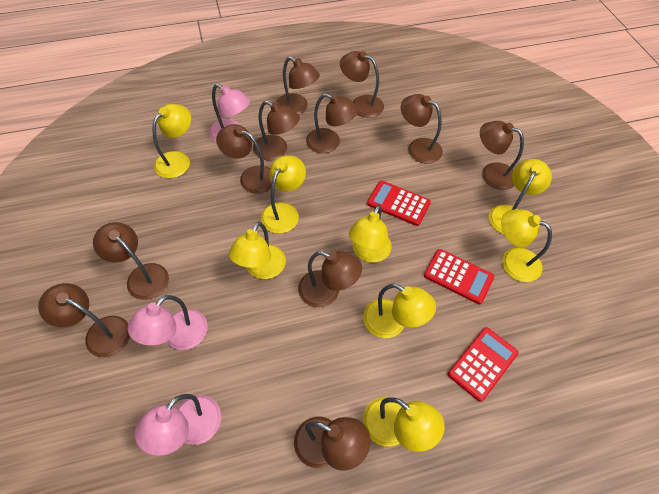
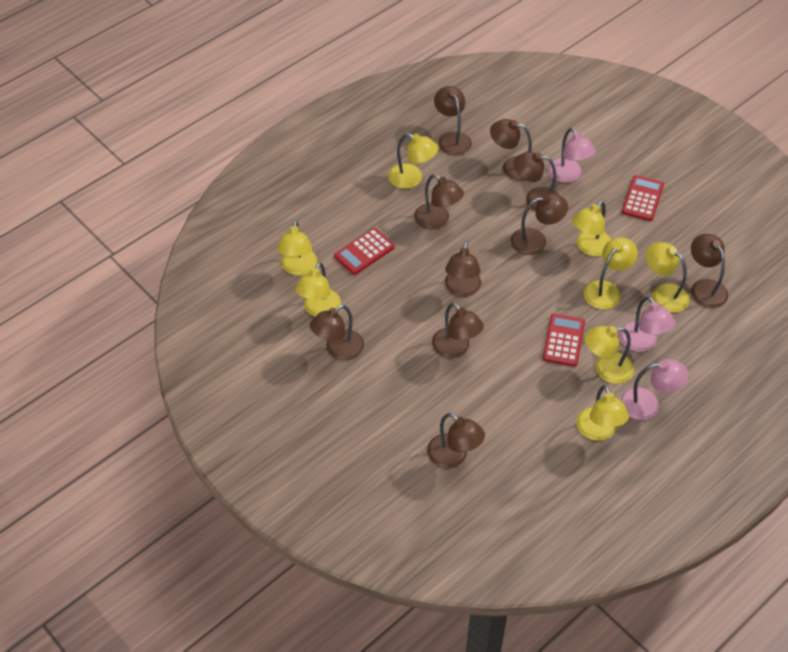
brown lamp: 11 -> 10

